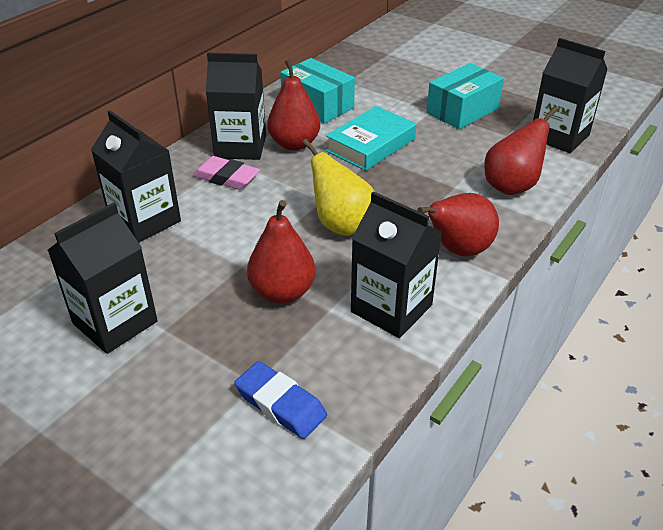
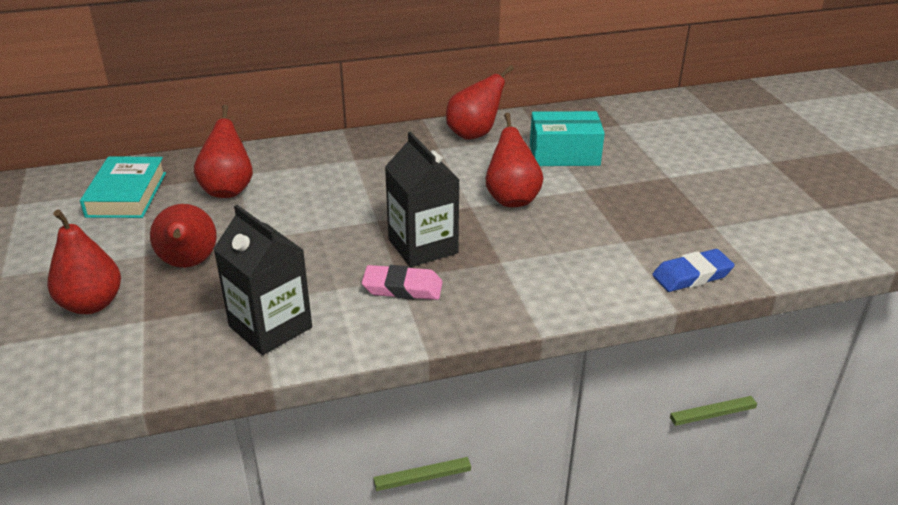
black carton: 5 -> 2
red pear: 4 -> 5
turquoise box: 2 -> 1
yellow pear: 1 -> 0

